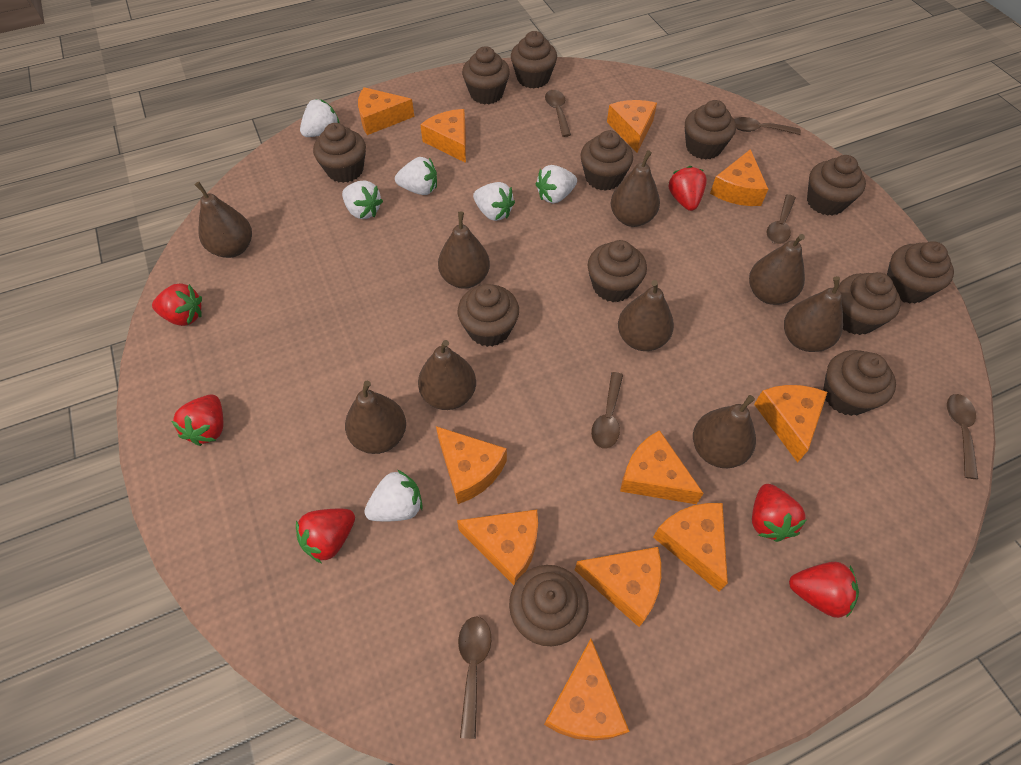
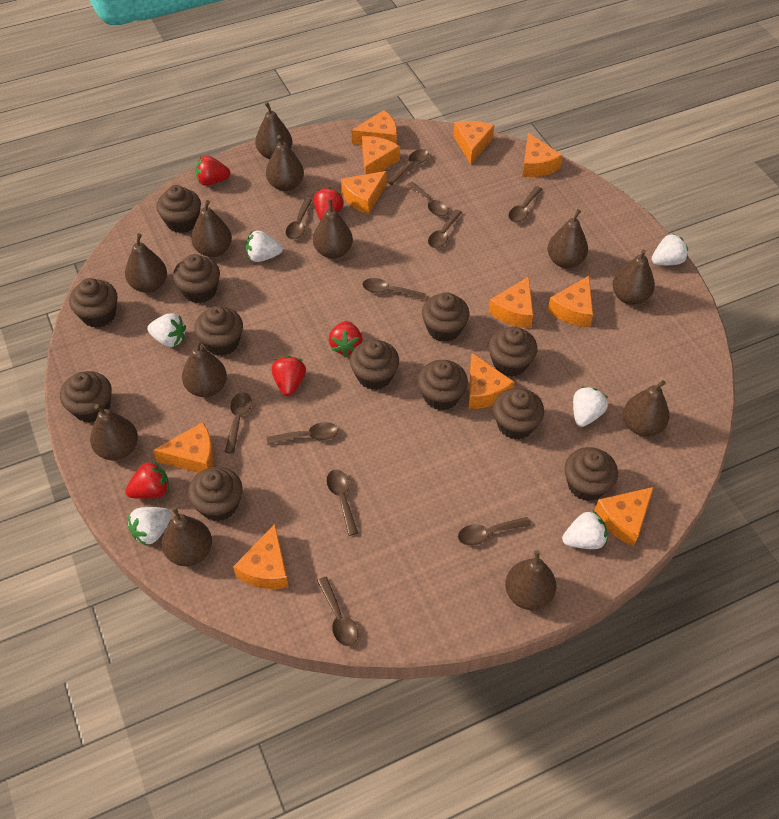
brown pear: 9 -> 12
brown spoon: 6 -> 11
red strawberry: 6 -> 5

